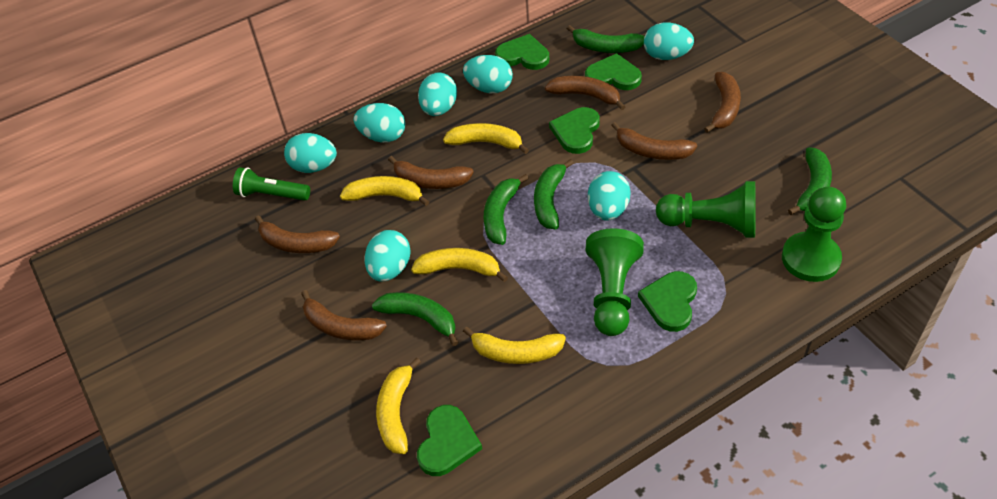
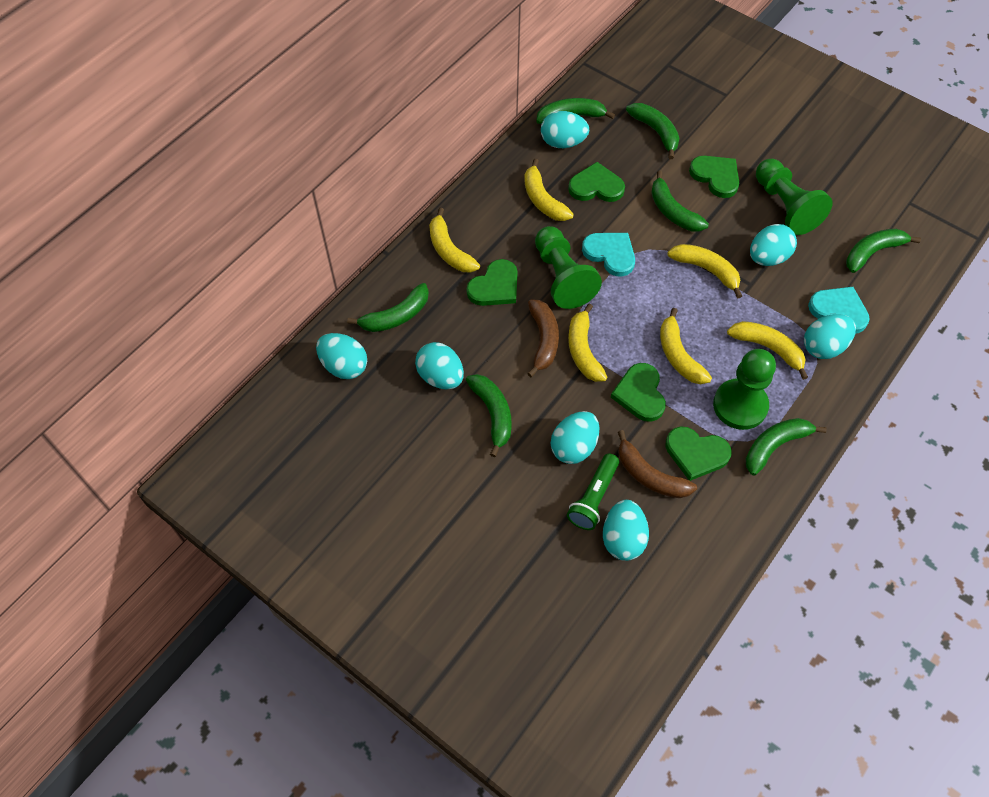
brown banana: 6 -> 2
green banana: 5 -> 7
turquoise heart: 0 -> 2
yellow banana: 5 -> 6

